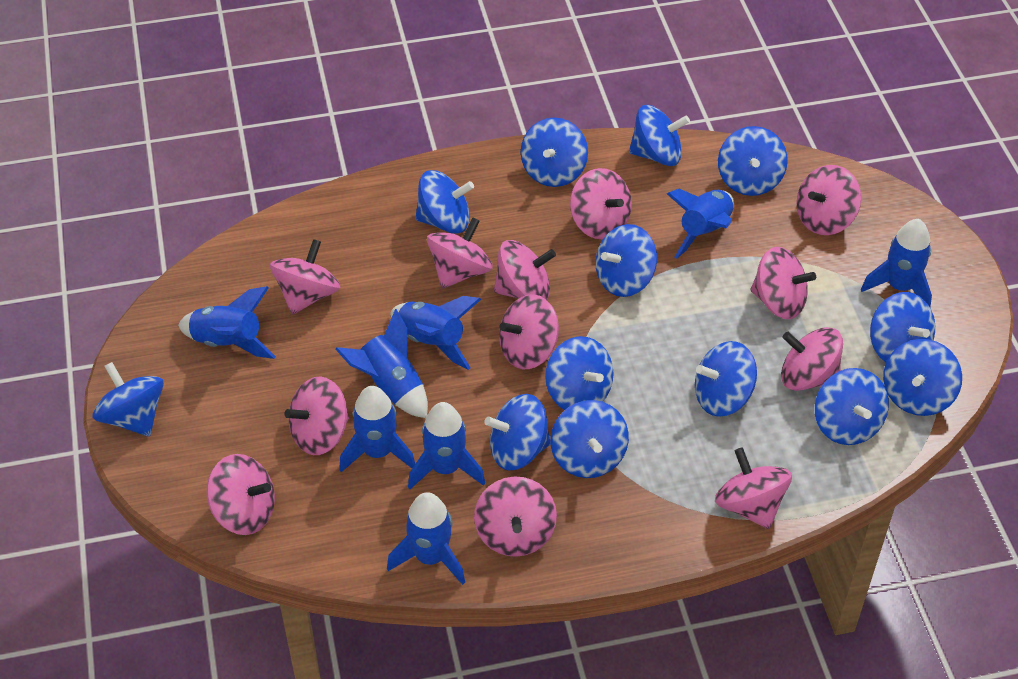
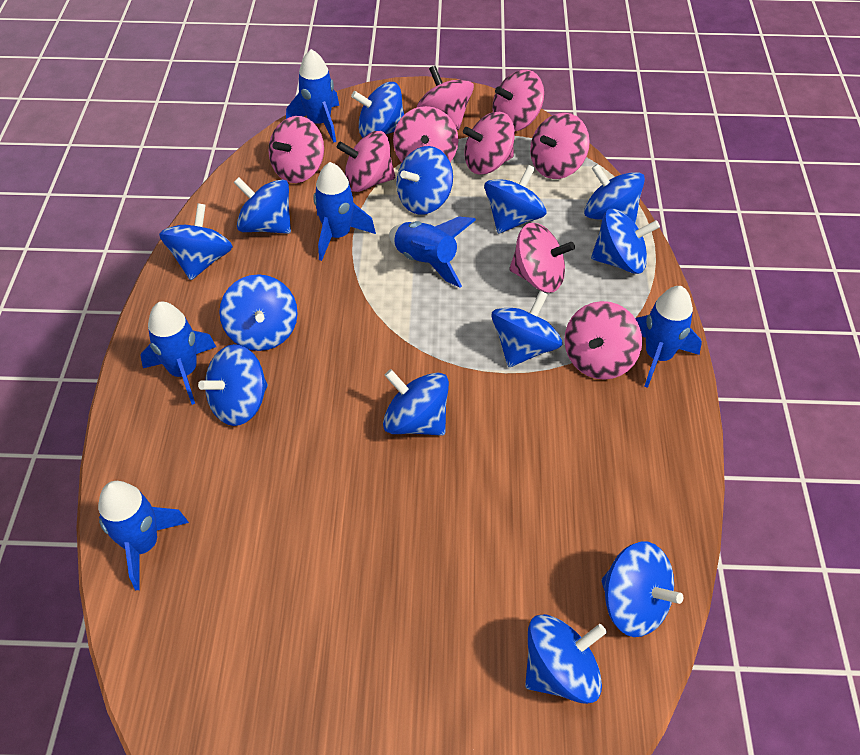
blue rocket: 8 -> 6
pink spinning top: 12 -> 9

